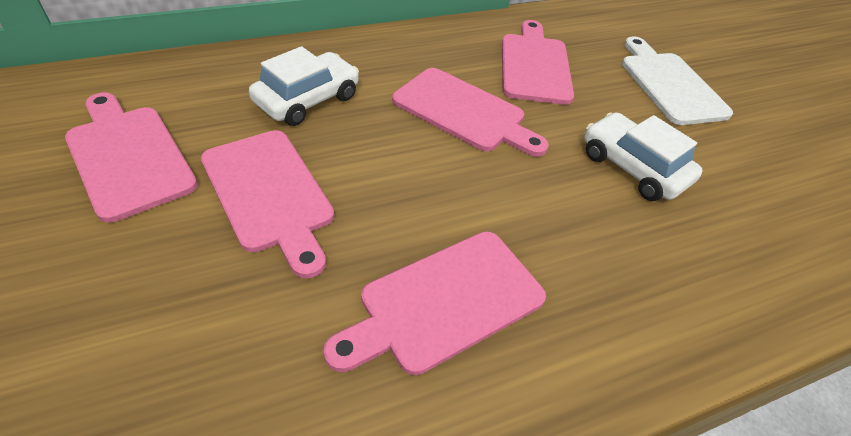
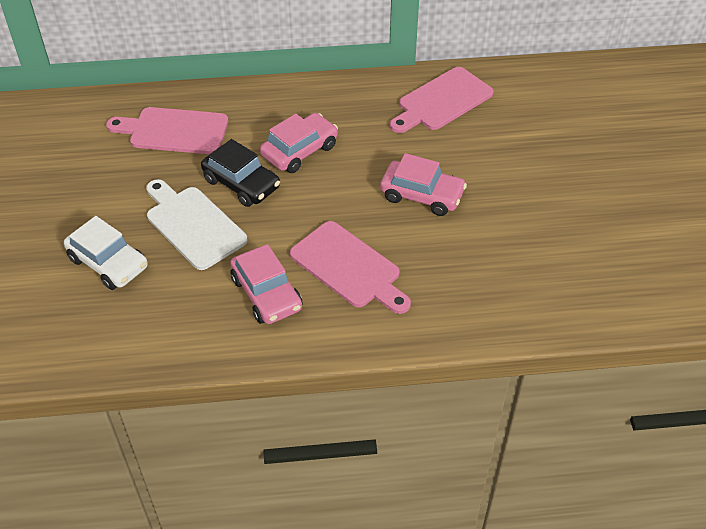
black car: 0 -> 1
pink car: 0 -> 3
pink cutting board: 5 -> 3
white car: 2 -> 1

